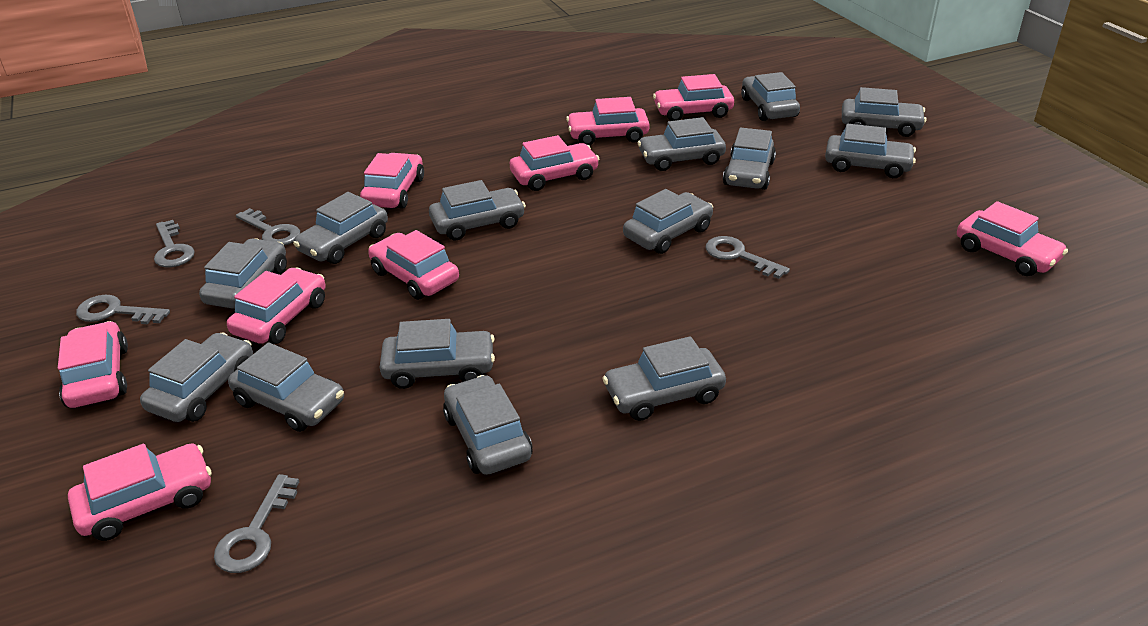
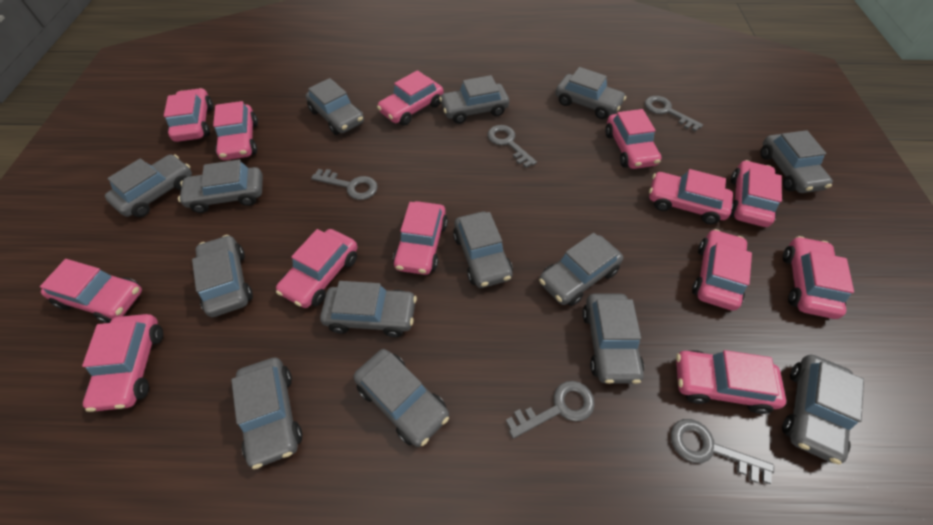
pink car: 9 -> 13

